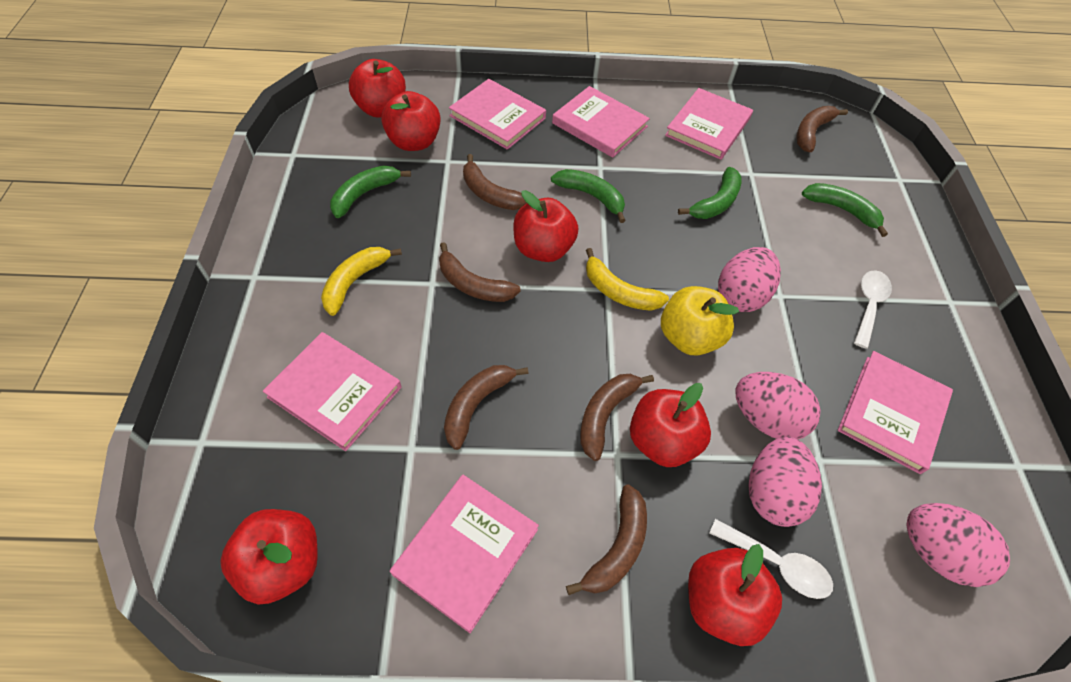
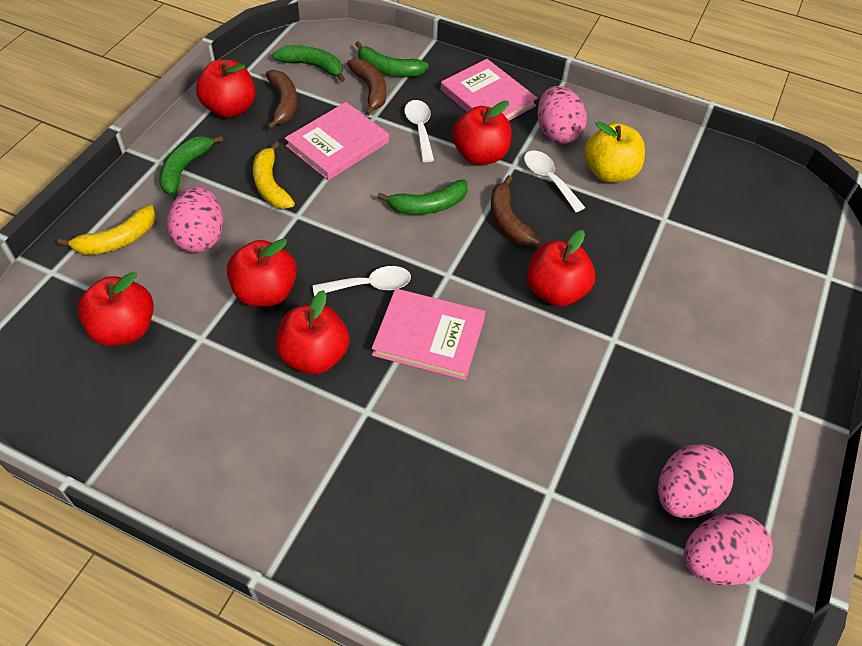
brown banana: 6 -> 3
pink book: 6 -> 3
white spoon: 2 -> 3

